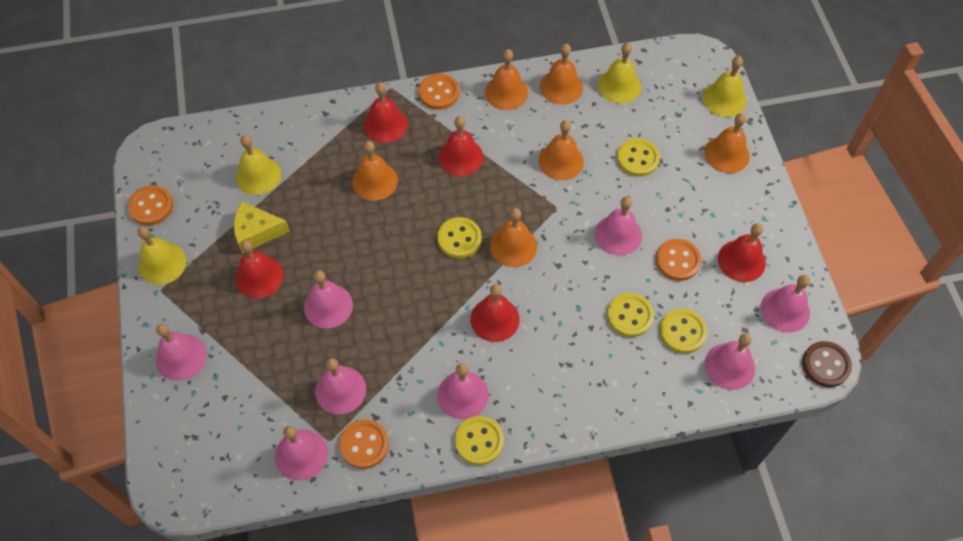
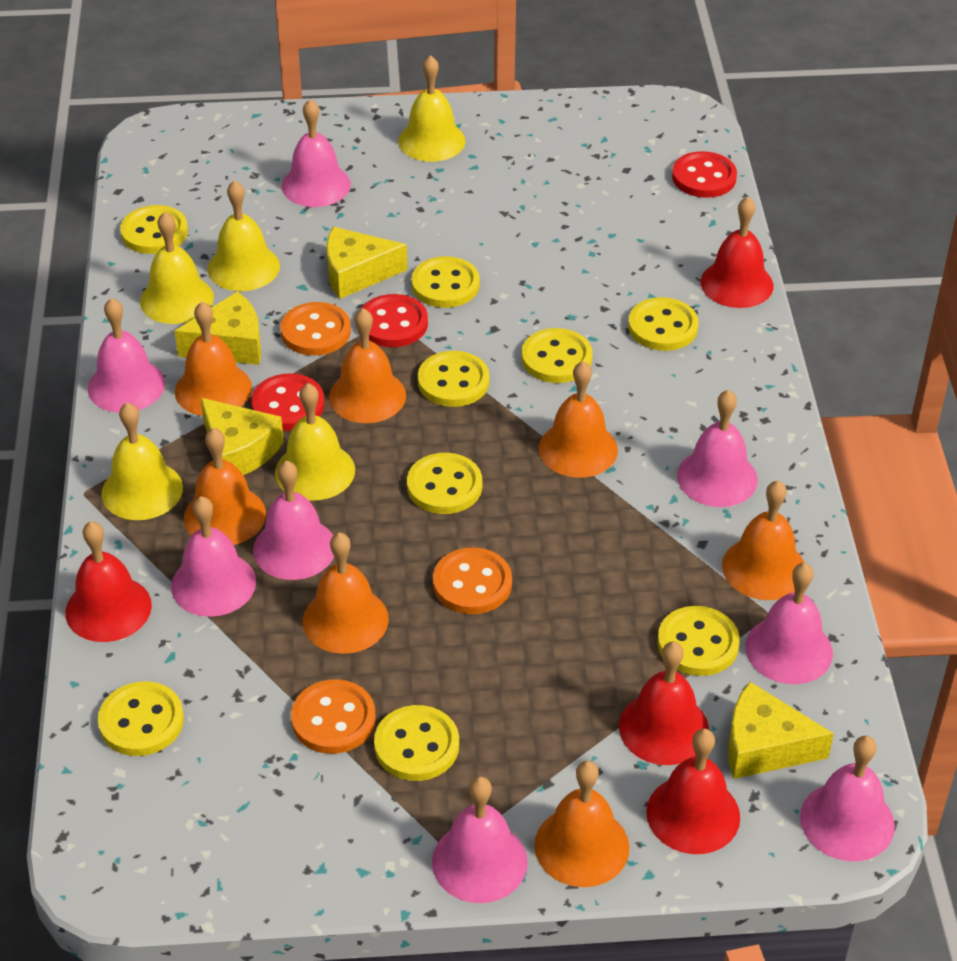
brown button: 1 -> 0
orange bell: 6 -> 7
orange button: 4 -> 3
red bell: 5 -> 4
red button: 0 -> 3
yellow bell: 4 -> 5
yellow button: 5 -> 9
yellow cheese: 1 -> 4

